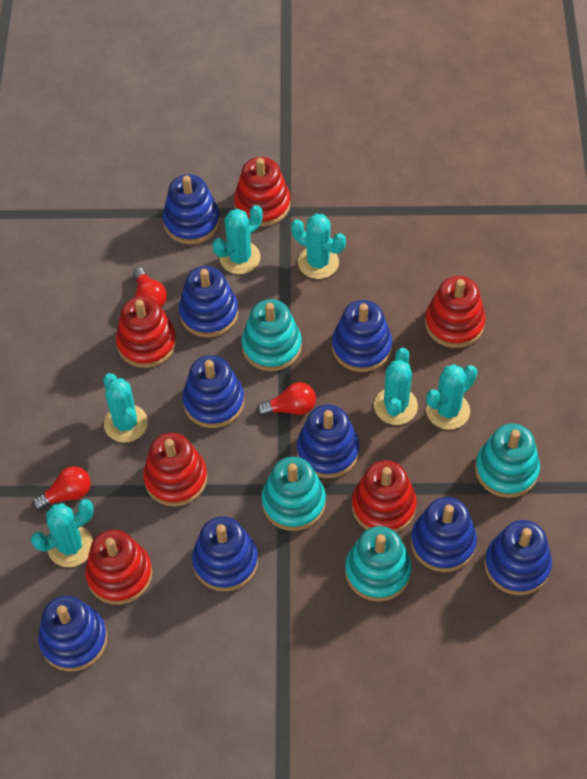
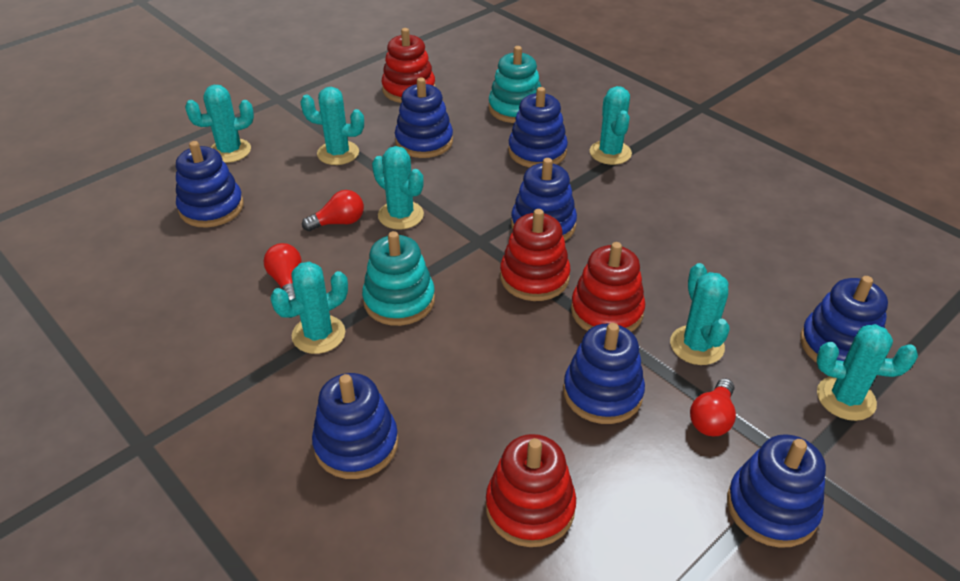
blue stacking toy: 9 -> 8
red stacking toy: 6 -> 4
turquoise cactus: 6 -> 7
turquoise stacking toy: 4 -> 2

